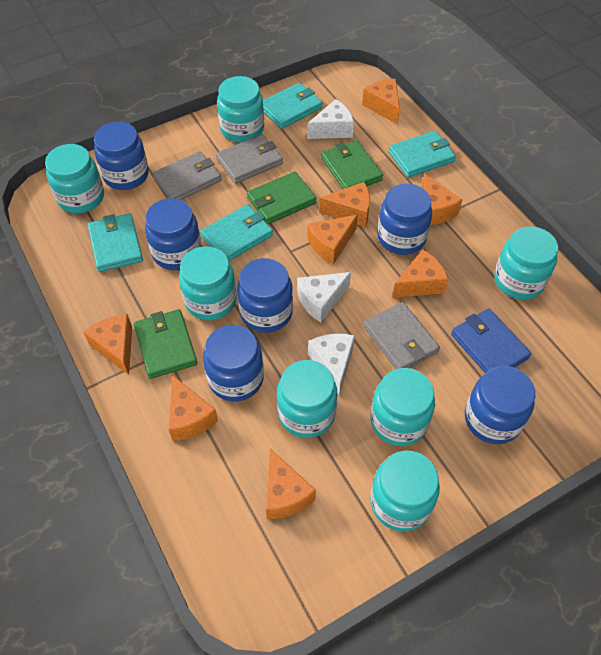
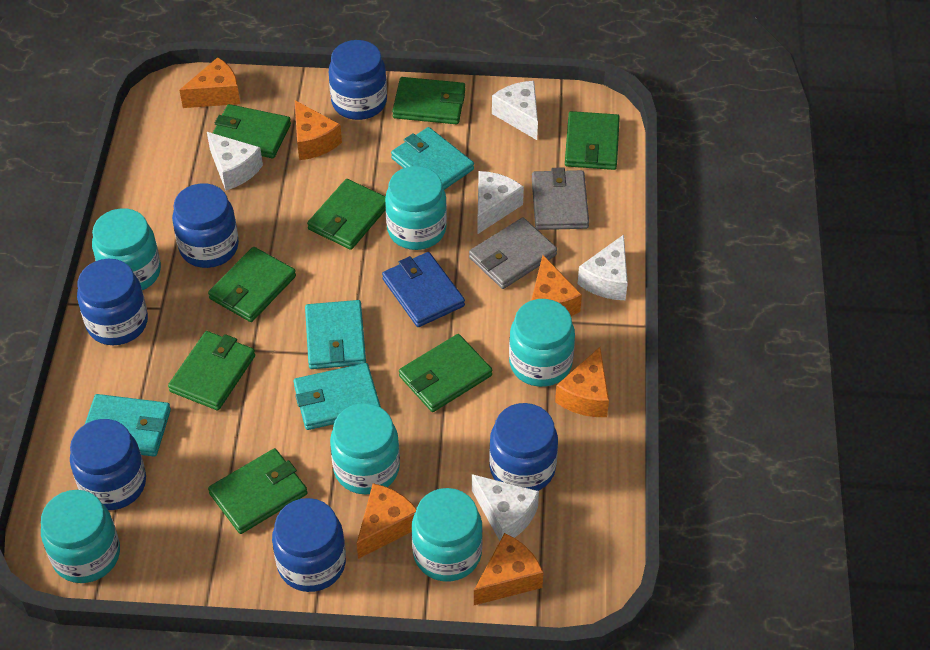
green wallet: 3 -> 8
grey wallet: 3 -> 2
orange cheese: 8 -> 6
turquoise jar: 7 -> 6
white cheese: 3 -> 5

